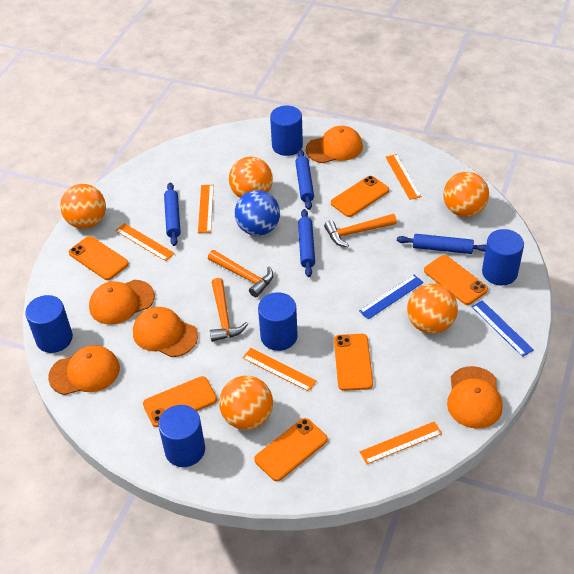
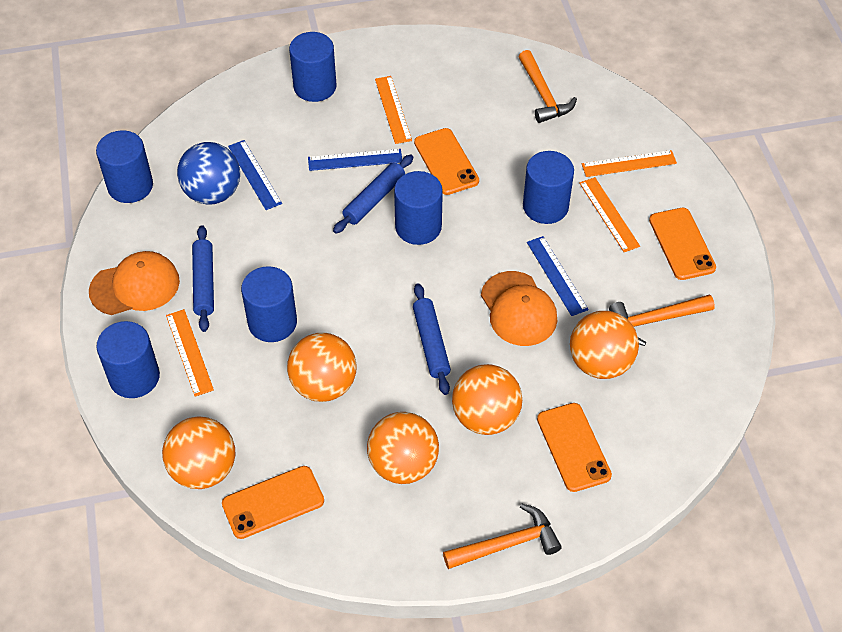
blue cylinder: 5 -> 6
blue rolling pin: 4 -> 3
blue ruler: 2 -> 3
orange cap: 5 -> 2
orange phone: 6 -> 4
orange ruler: 5 -> 4

